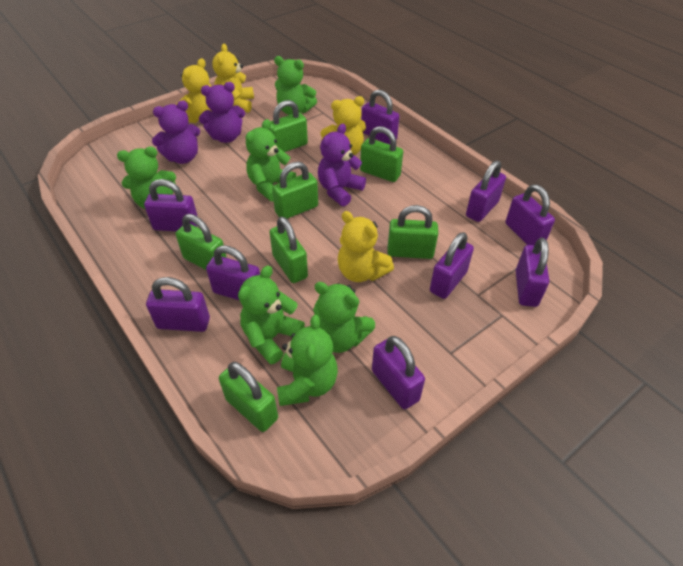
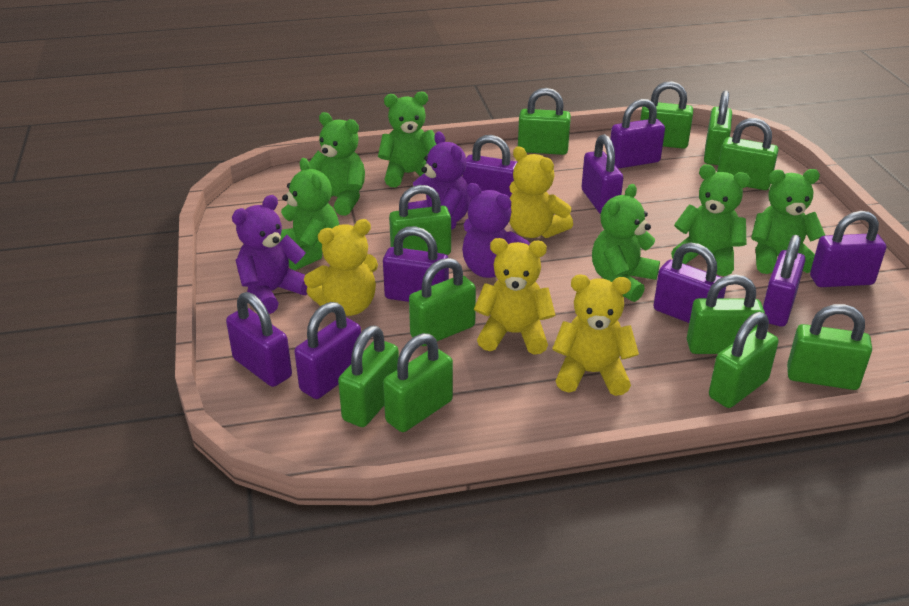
green padlock: 7 -> 11

